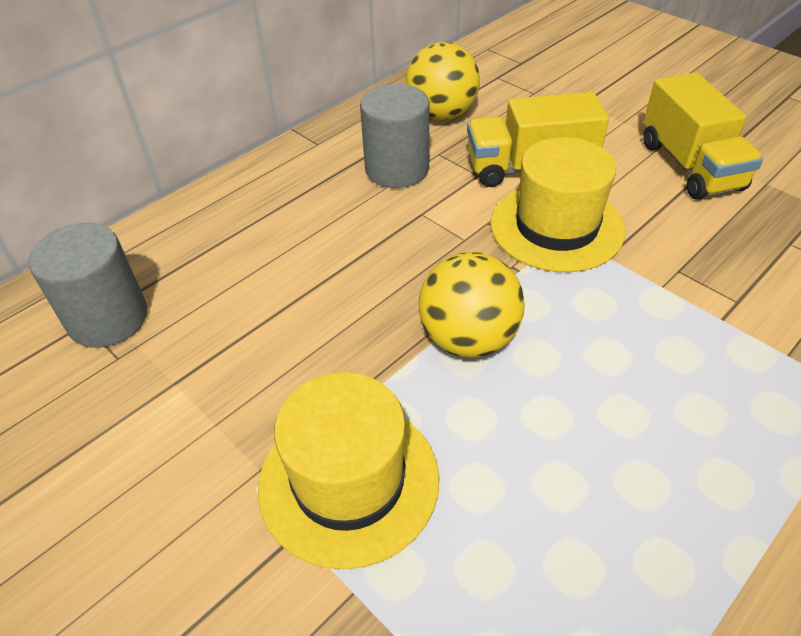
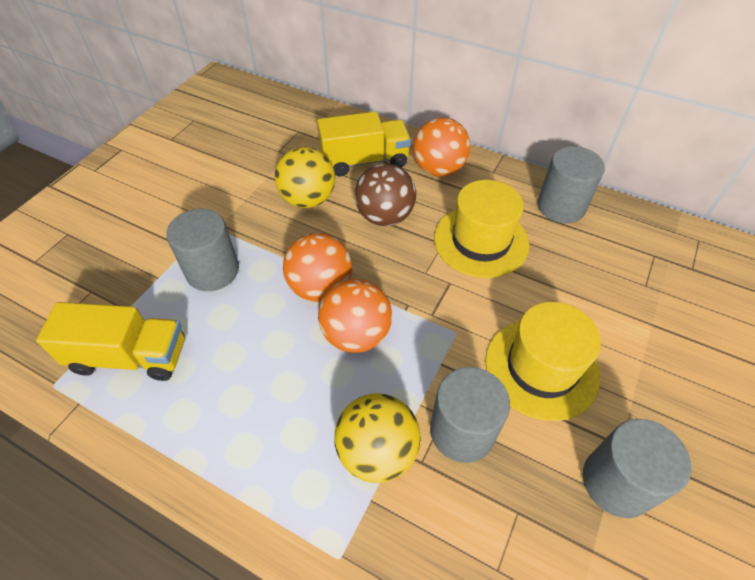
brown ball: 0 -> 1
grey cylinder: 2 -> 4
orange ball: 0 -> 3

